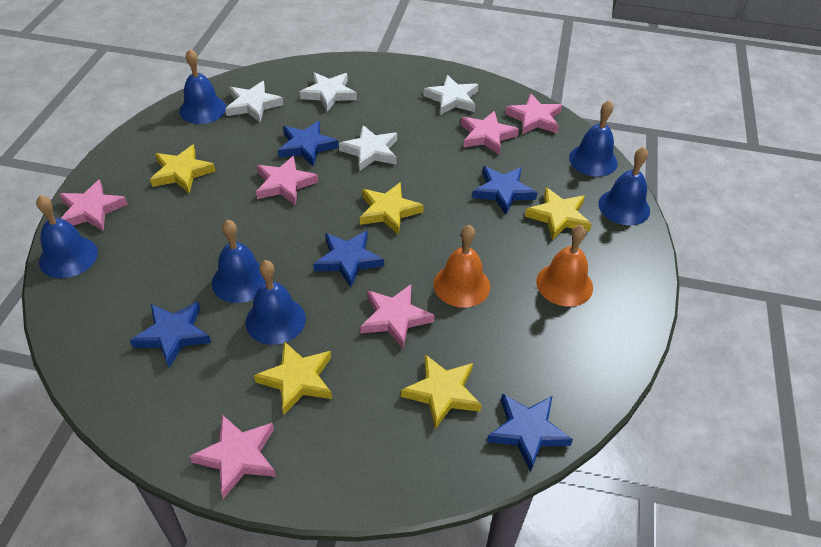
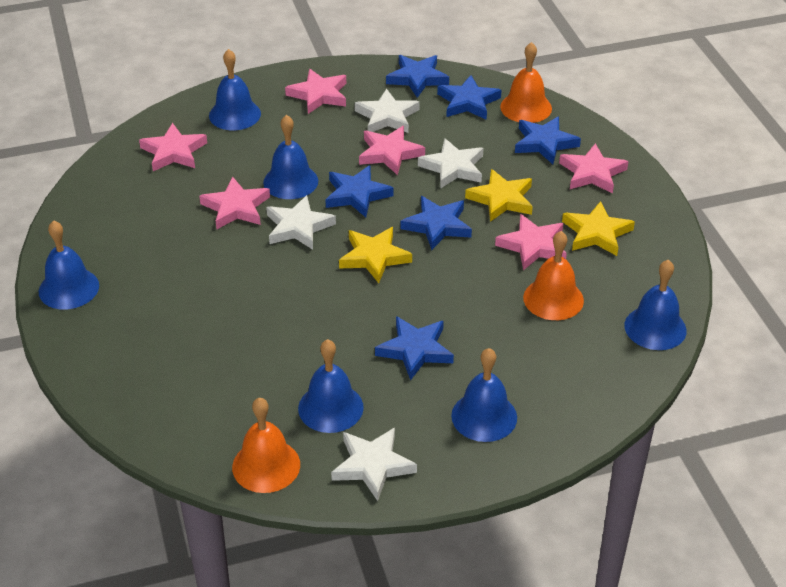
blue star: 5 -> 6
orange bell: 2 -> 3
yellow star: 5 -> 3

